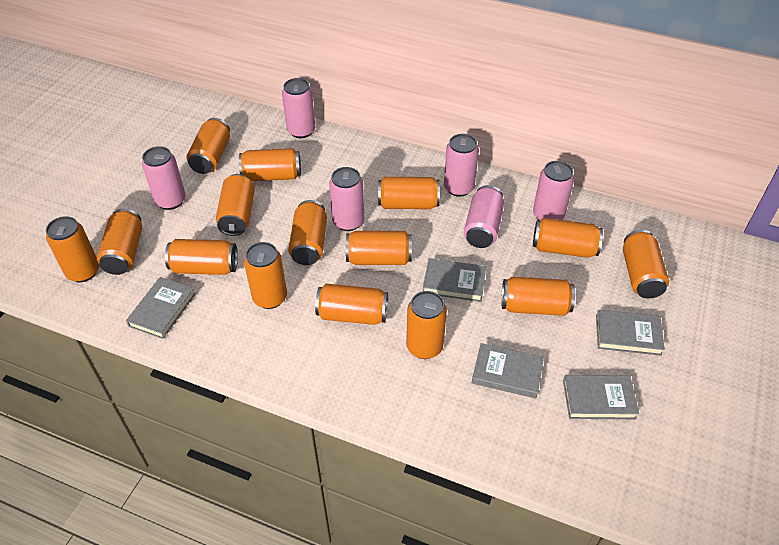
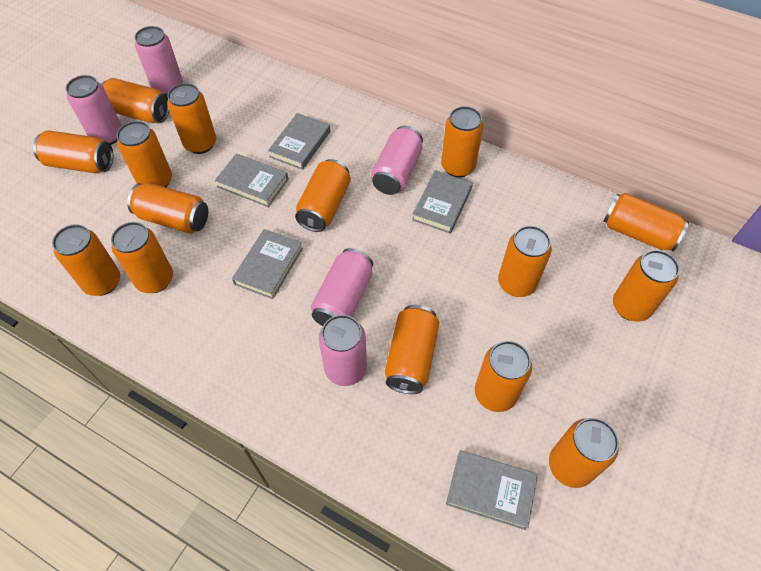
pink can: 6 -> 5

